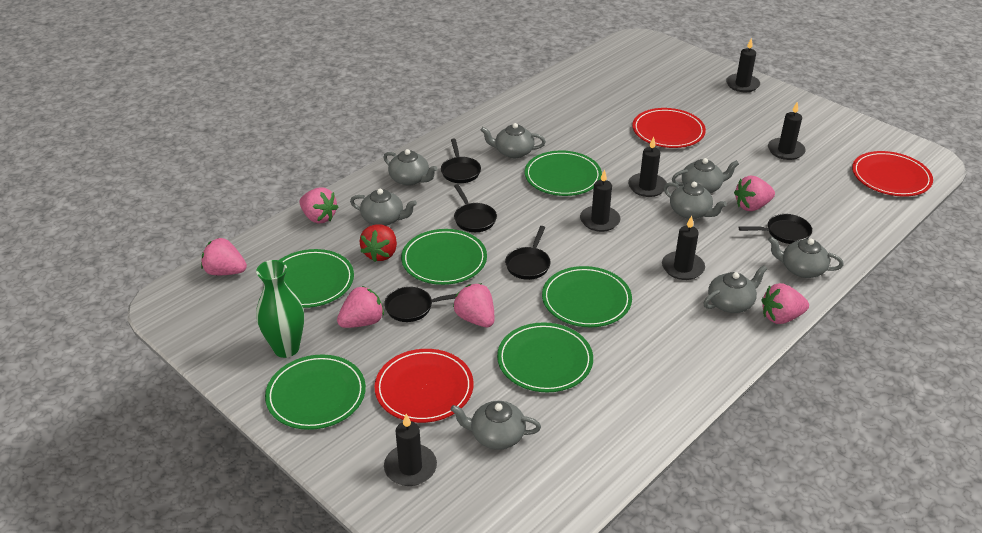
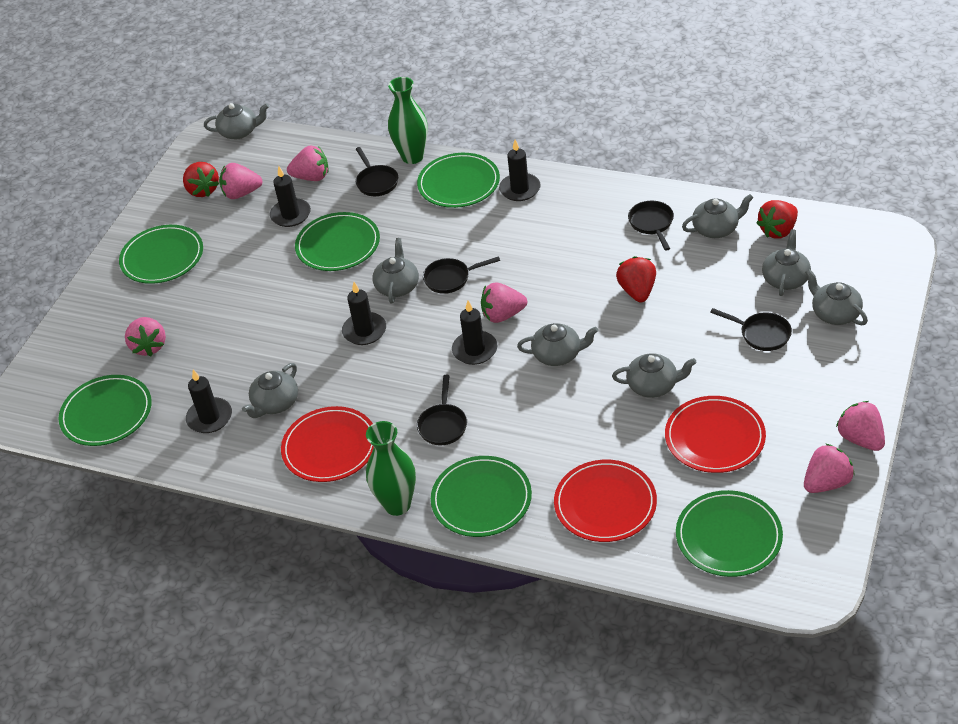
black candle: 6 -> 5
green vase: 1 -> 2
red strawberry: 1 -> 3

